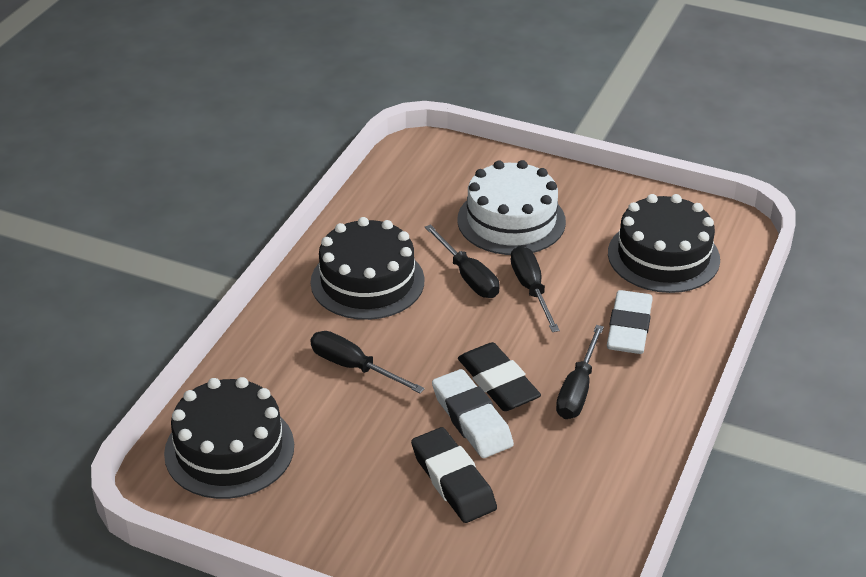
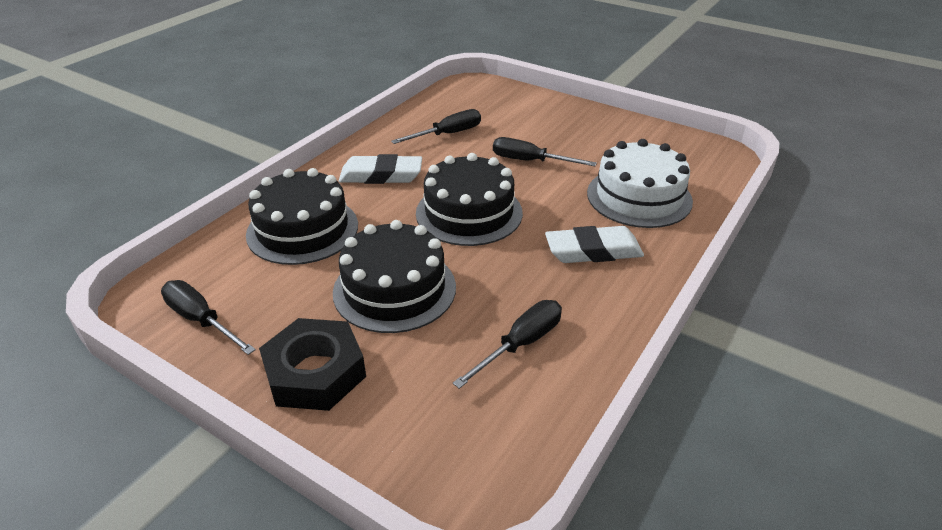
black eraser: 2 -> 0
black nut: 0 -> 1

